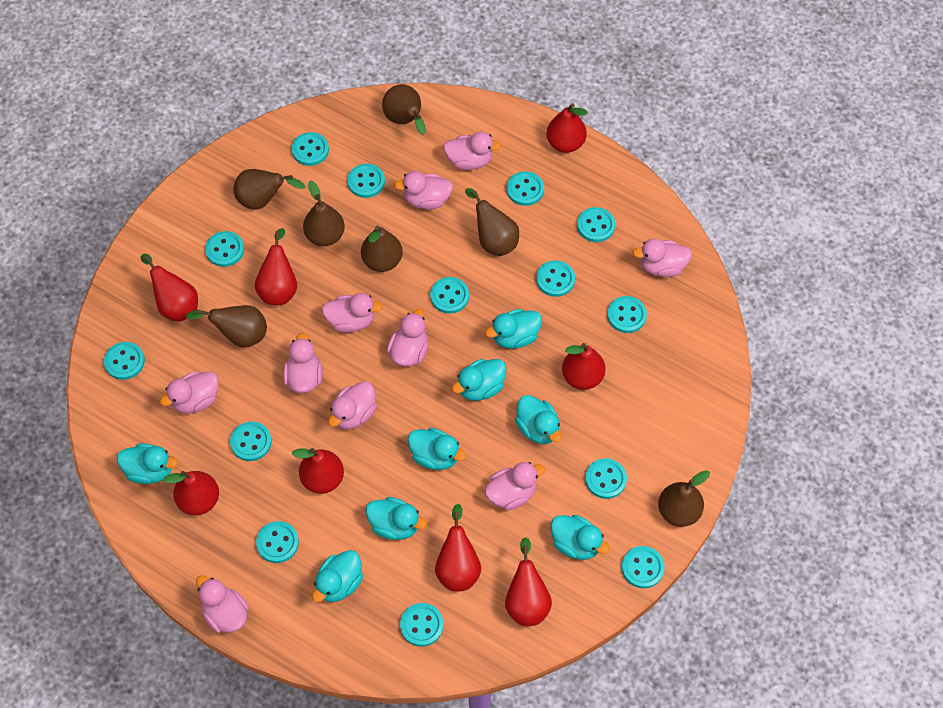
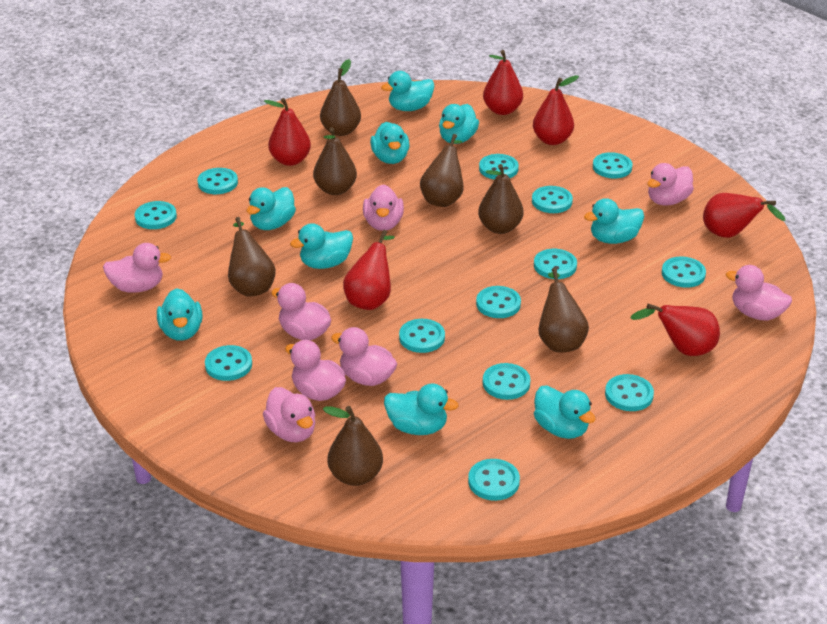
pink duck: 10 -> 8
red pear: 8 -> 6
turquoise button: 14 -> 13
turquoise duck: 8 -> 9

